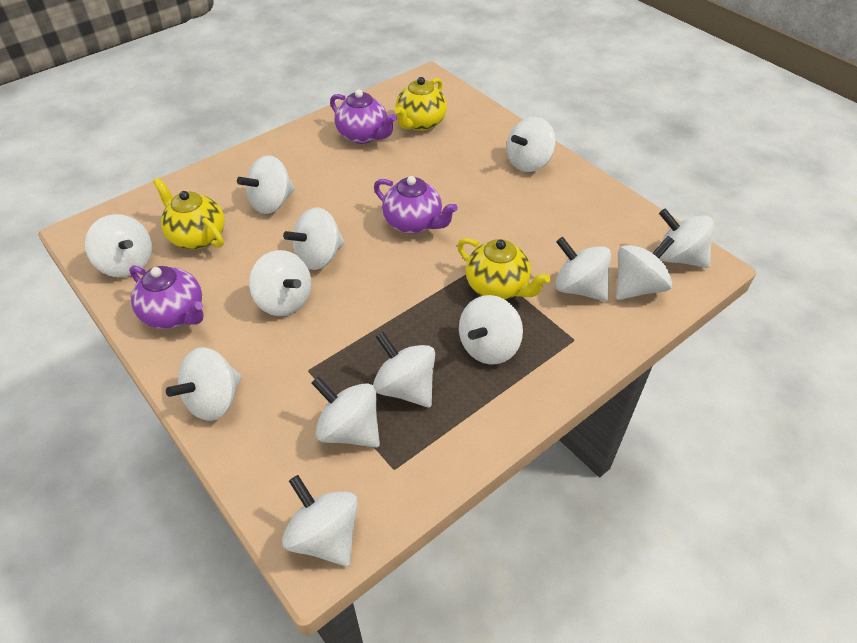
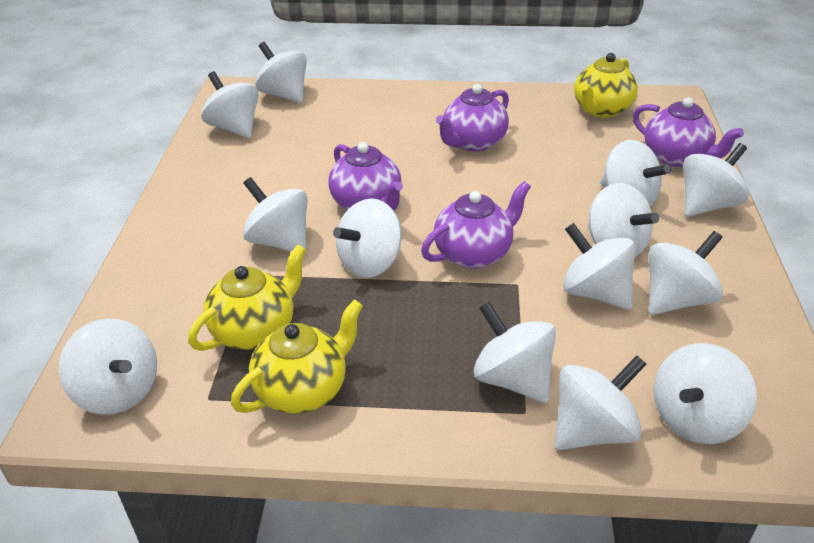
purple teapot: 3 -> 4

